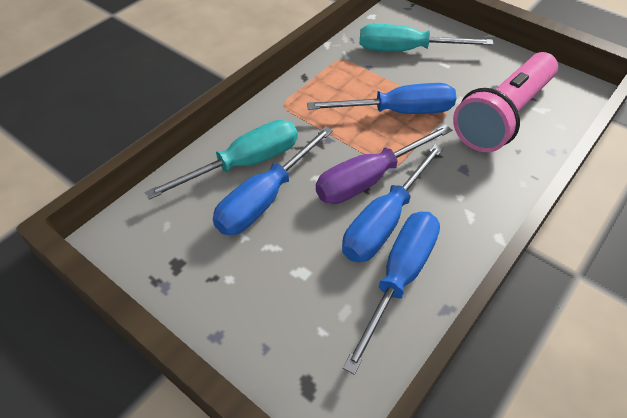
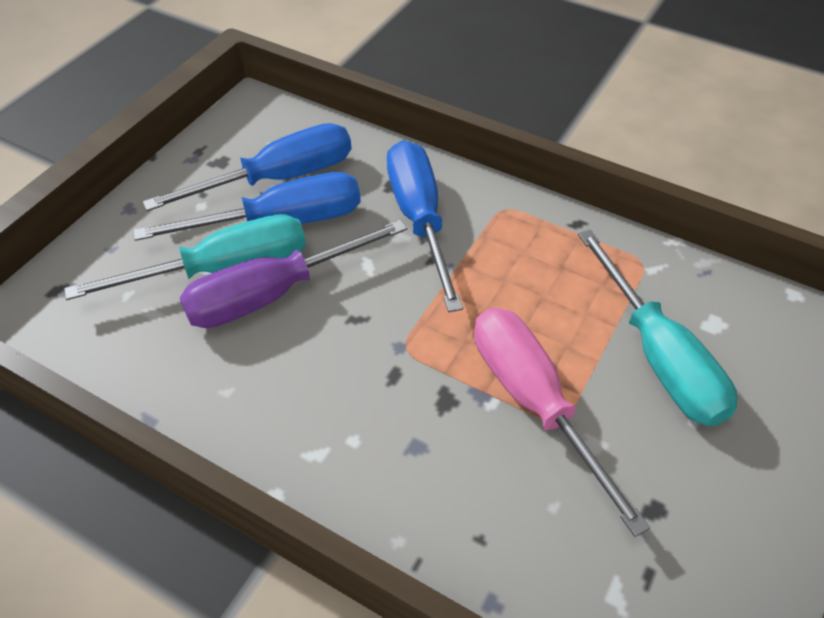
blue screwdriver: 4 -> 3
pink flashlight: 1 -> 0
pink screwdriver: 0 -> 1

